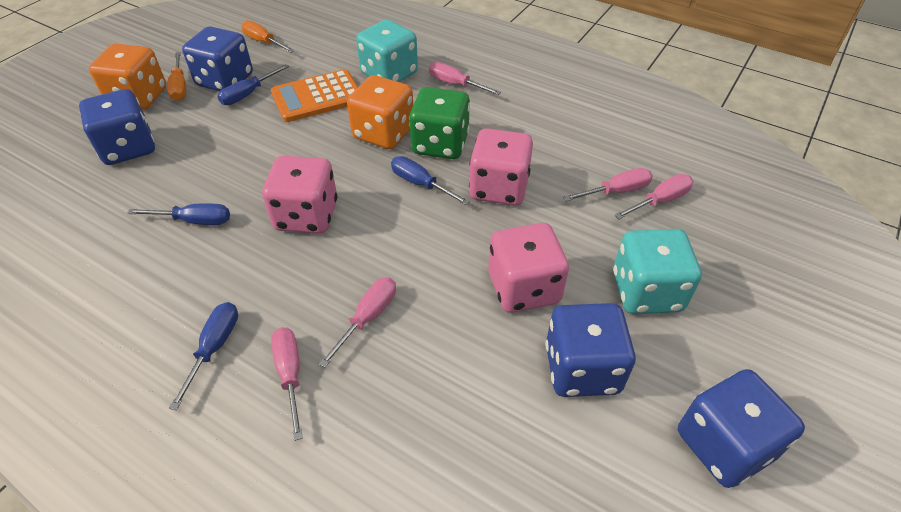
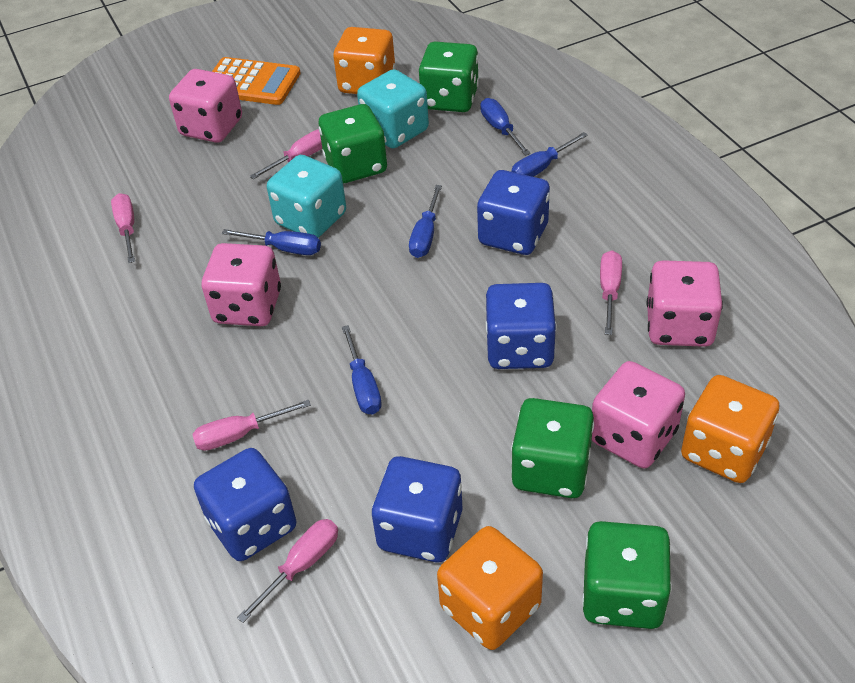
blue screwdriver: 4 -> 5
green dice: 1 -> 4
orange dice: 2 -> 3
orange screwdriver: 2 -> 0
pink dice: 3 -> 4

